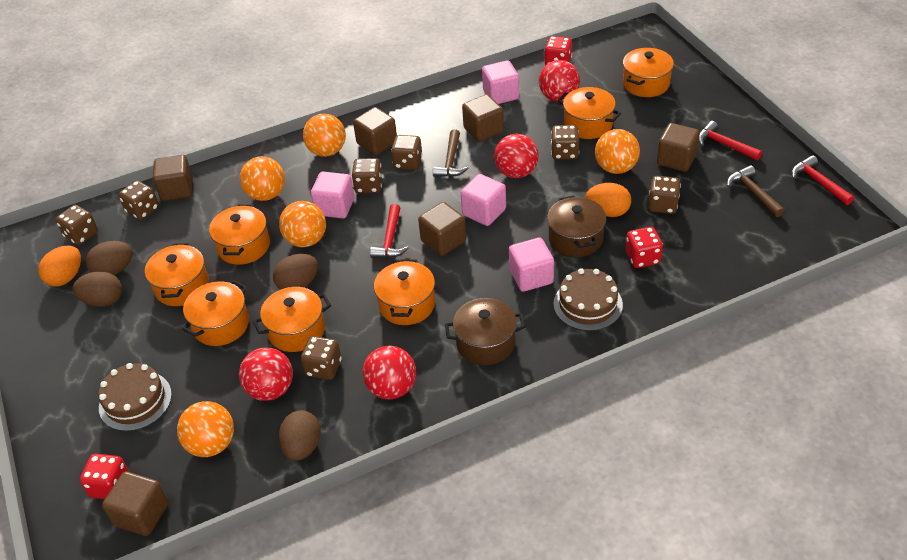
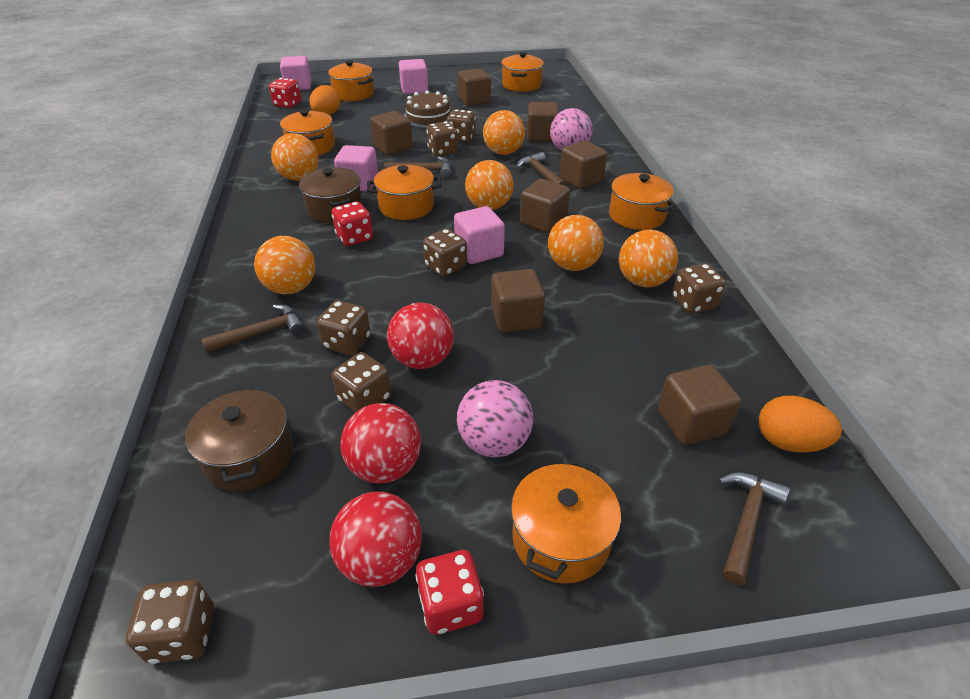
brown cake: 2 -> 1
brown cube: 6 -> 7
brown egg: 4 -> 0
brown hammer: 2 -> 4
orange ball: 5 -> 6
orange pot: 7 -> 6
pink ball: 0 -> 2
red ball: 4 -> 3
red hammer: 3 -> 0

